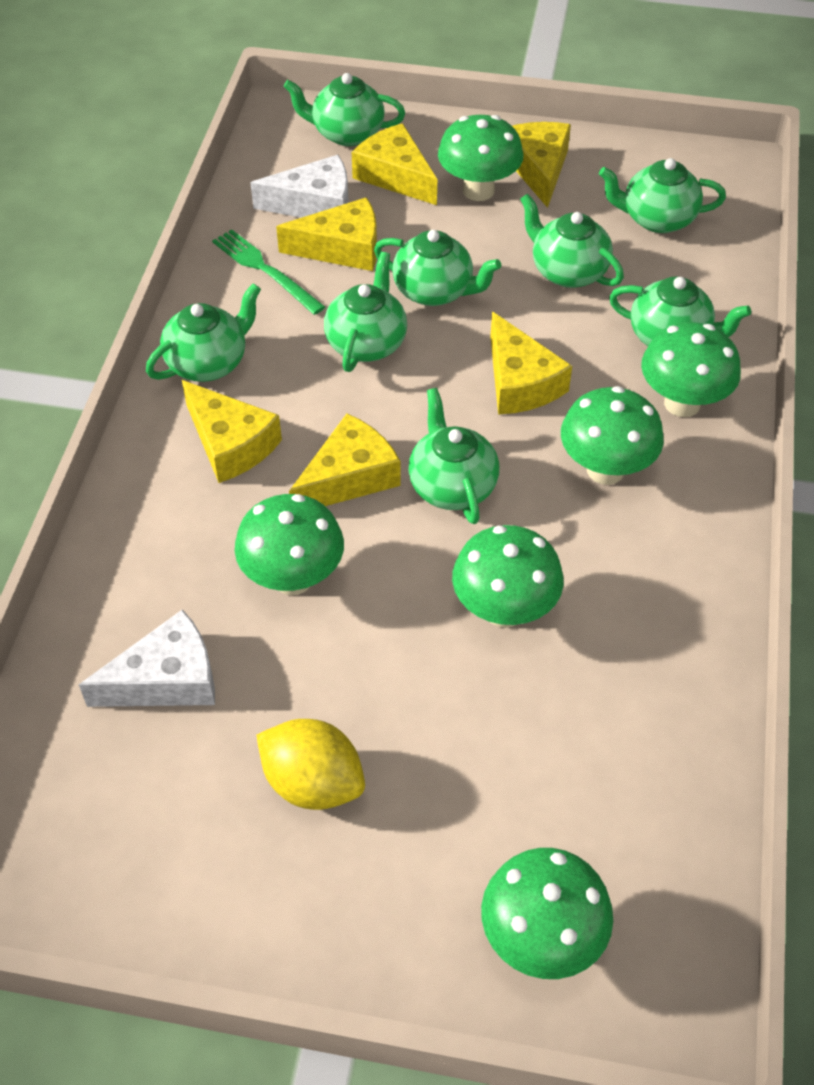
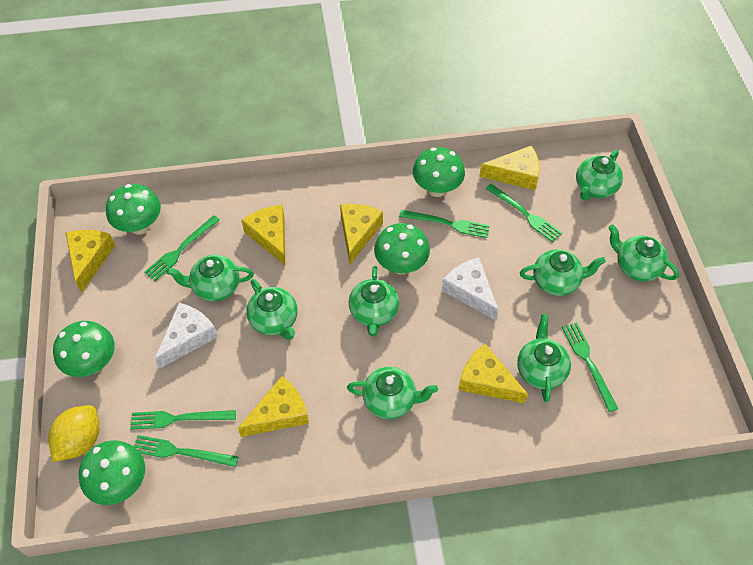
green fork: 1 -> 6
green mushroom: 6 -> 5

